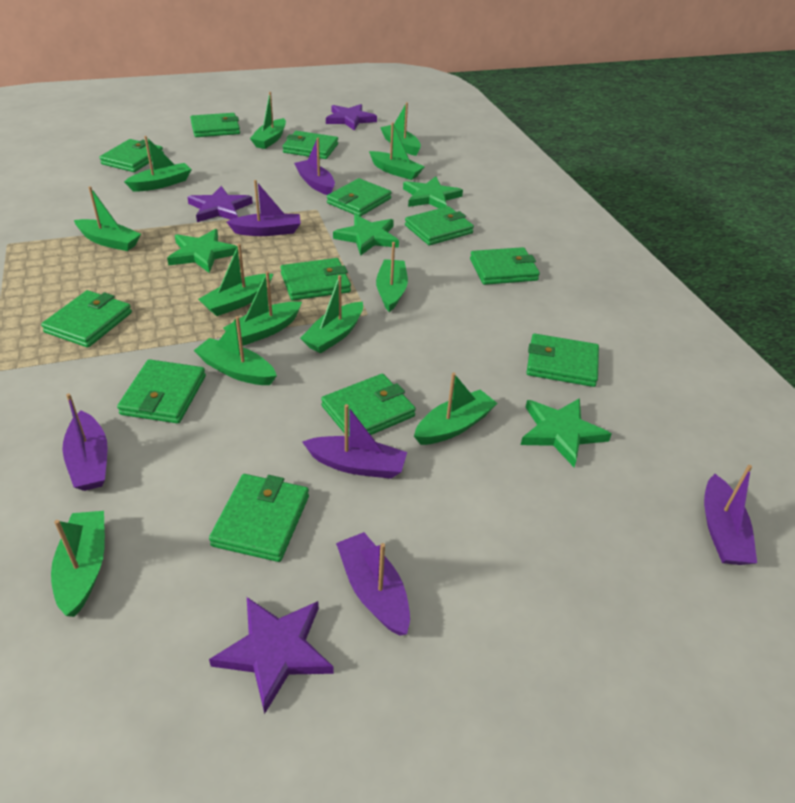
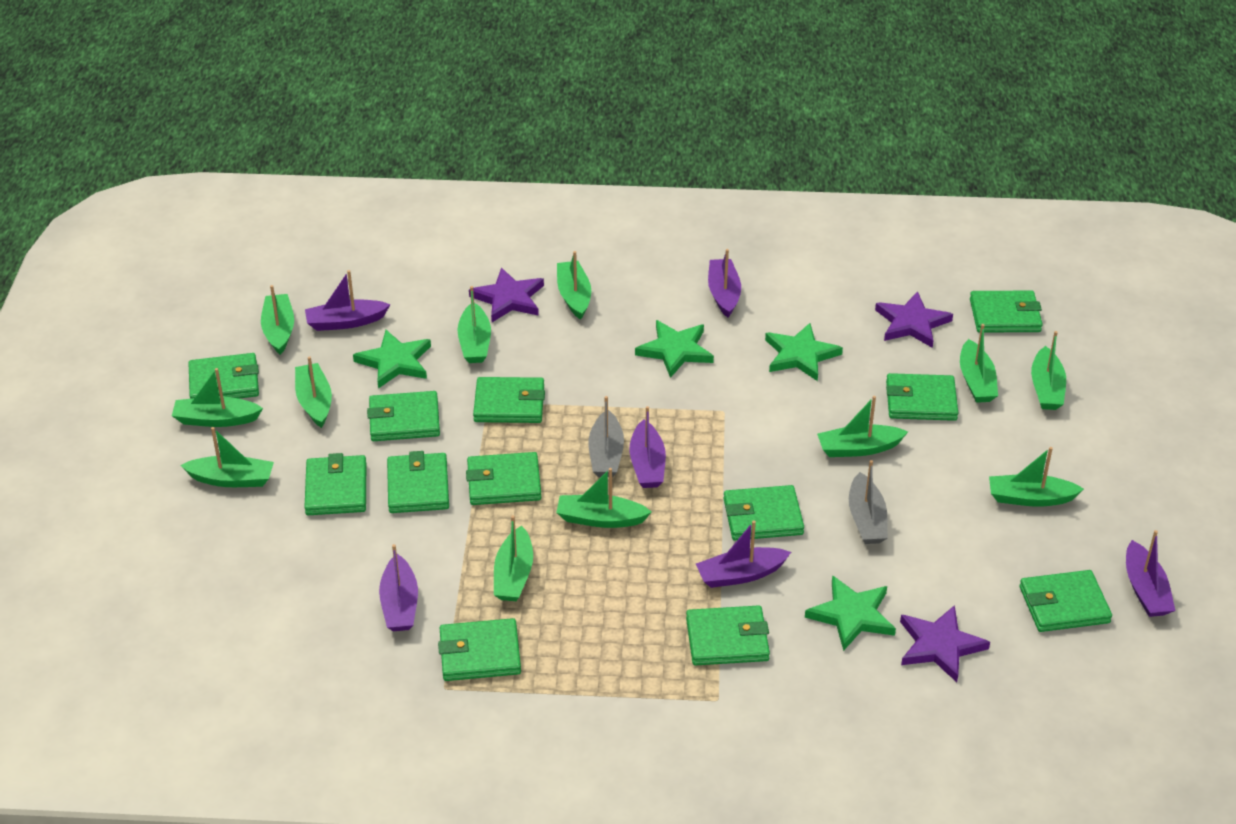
grey boat: 0 -> 2

